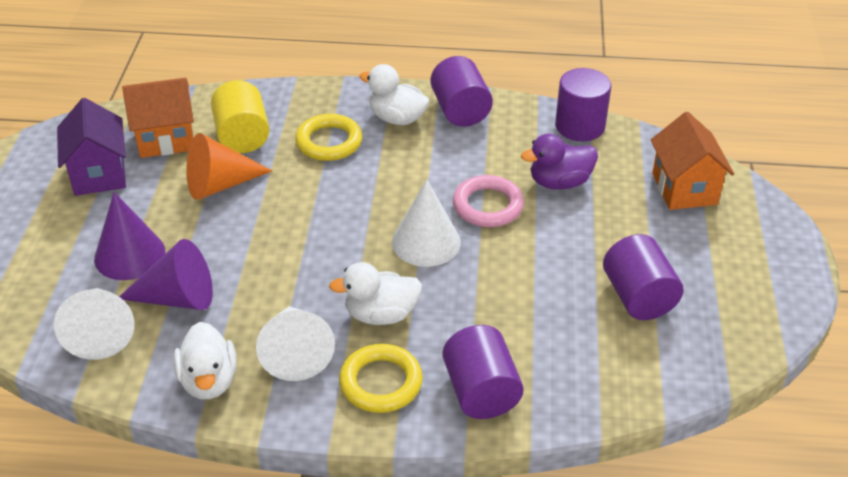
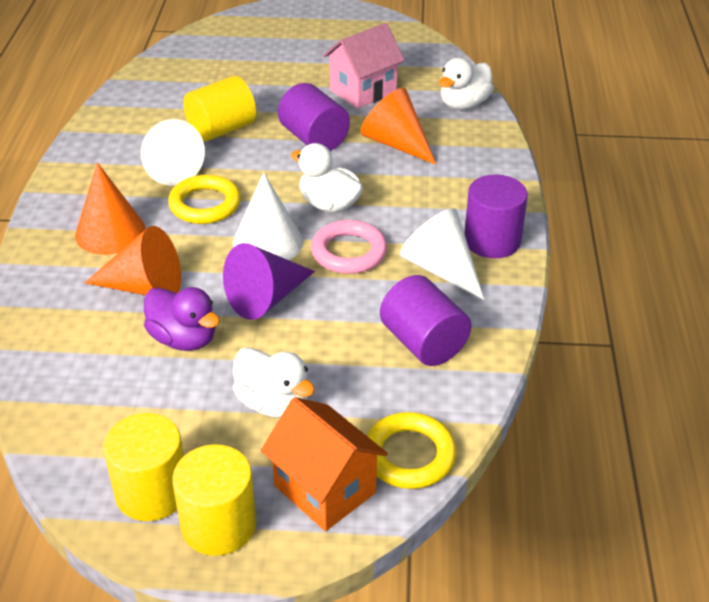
orange cone: 1 -> 3
orange house: 2 -> 1
pink house: 0 -> 1
purple cone: 2 -> 1
purple cylinder: 4 -> 3
purple house: 1 -> 0
yellow cylinder: 1 -> 3

